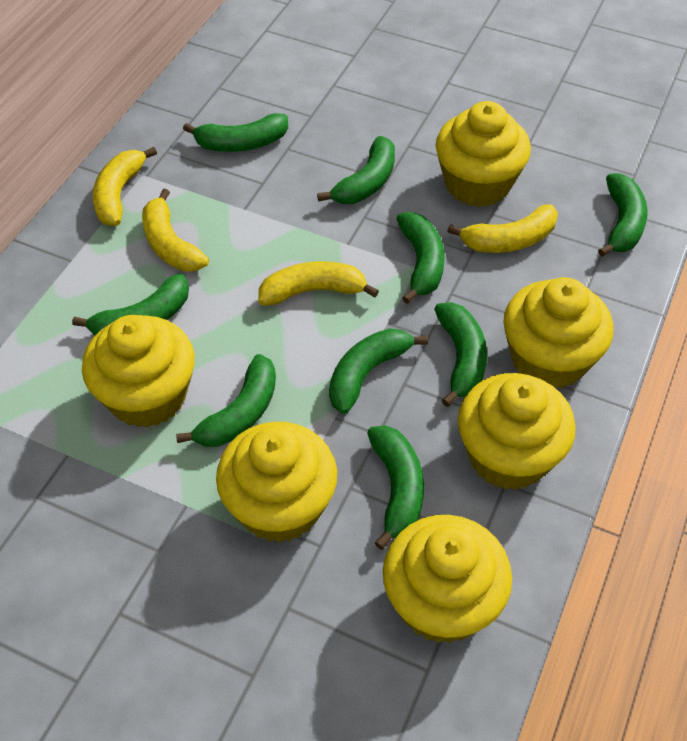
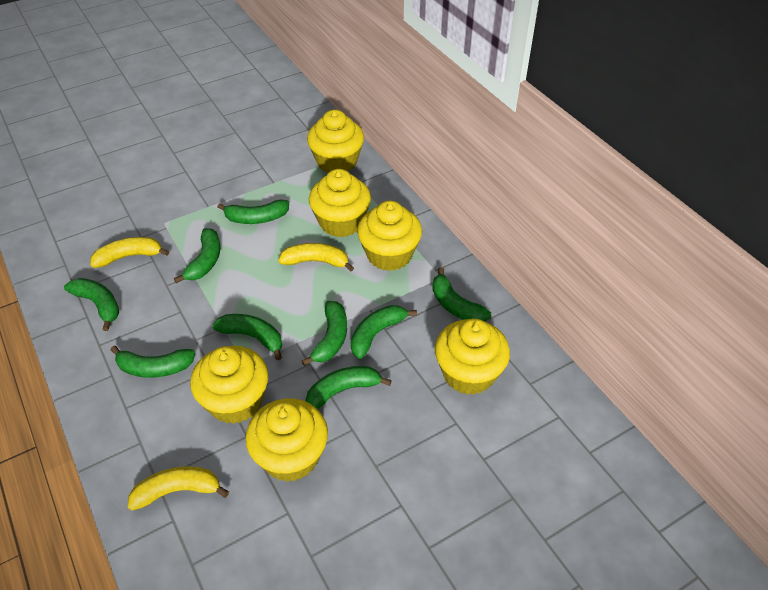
yellow banana: 4 -> 3

